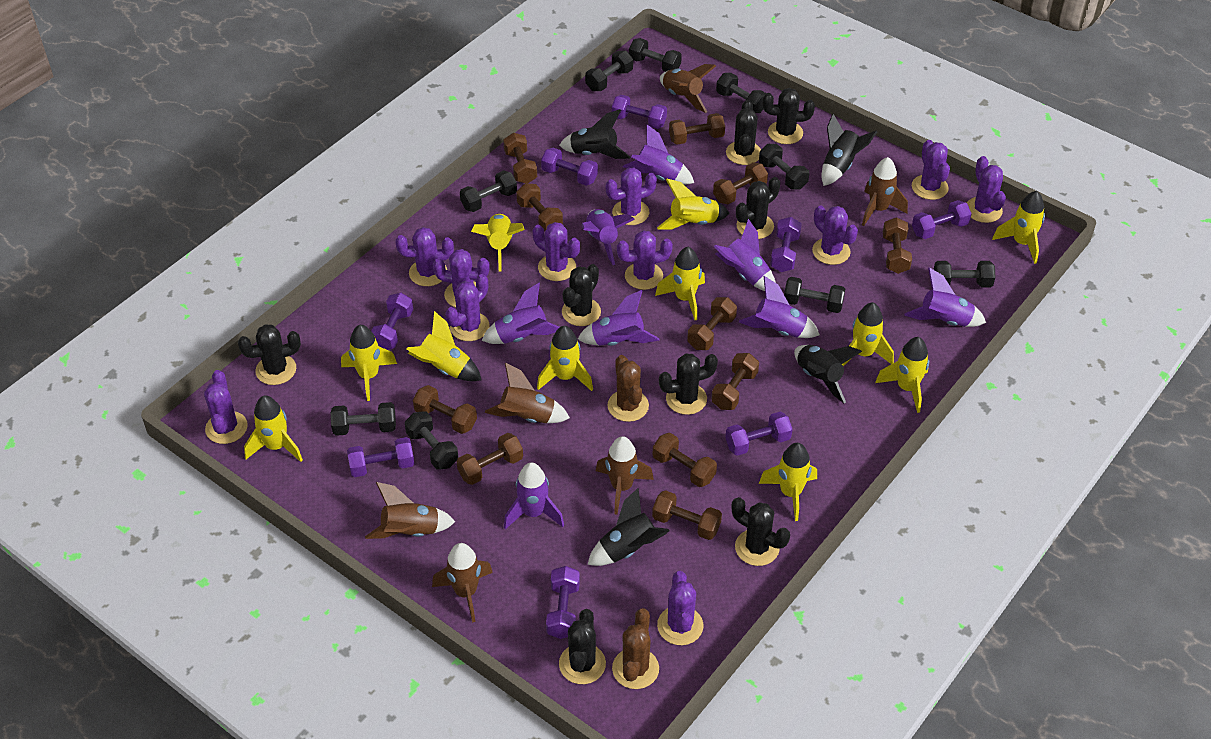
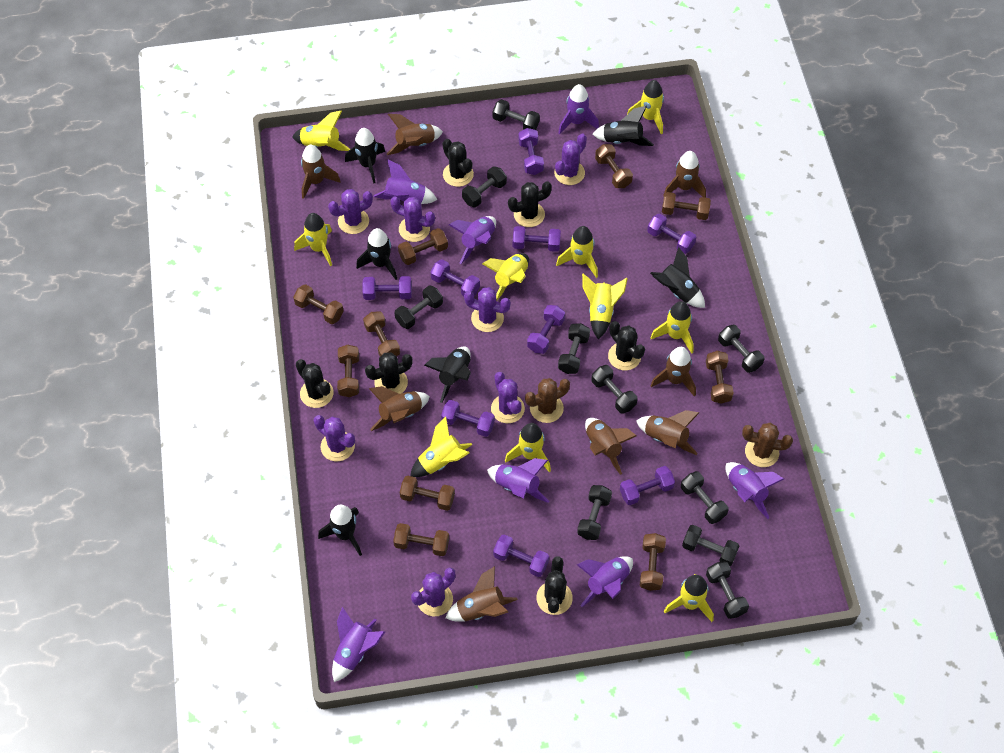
black cactus: 8 -> 6
black dumbbell: 9 -> 10
black rocket: 4 -> 6
brown dumbbell: 11 -> 10
brown rocket: 6 -> 8
purple cactus: 11 -> 7
purple dumbbell: 8 -> 9
purple rocket: 8 -> 7
yellow rocket: 11 -> 10

